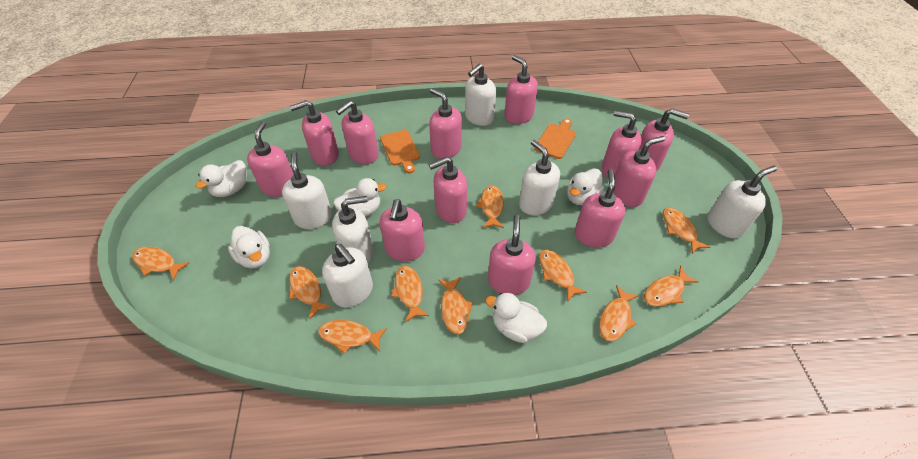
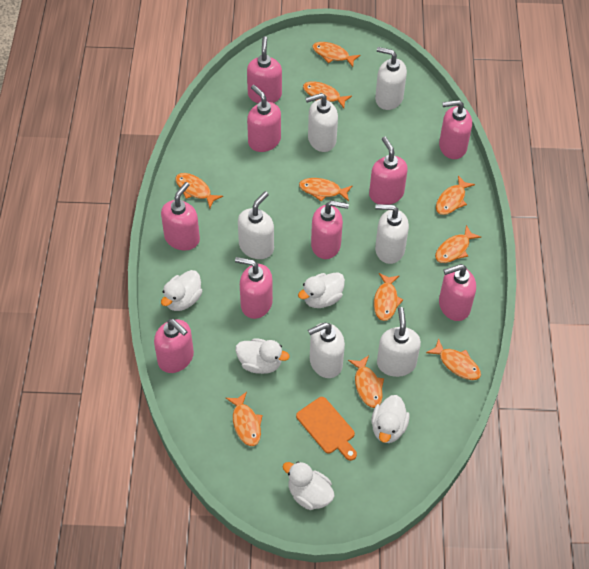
orange cutting board: 2 -> 1
pink soap dispenser: 12 -> 9

